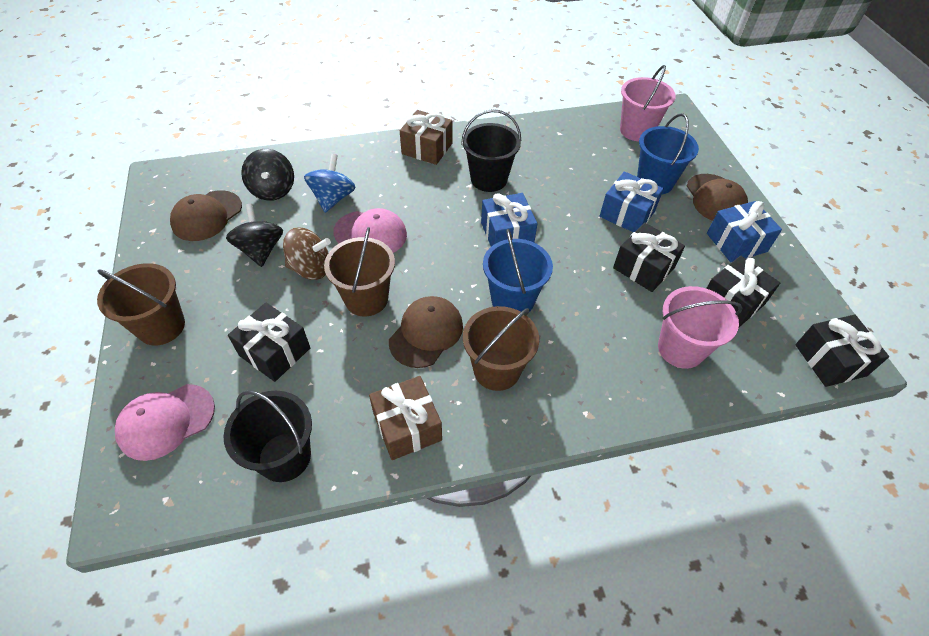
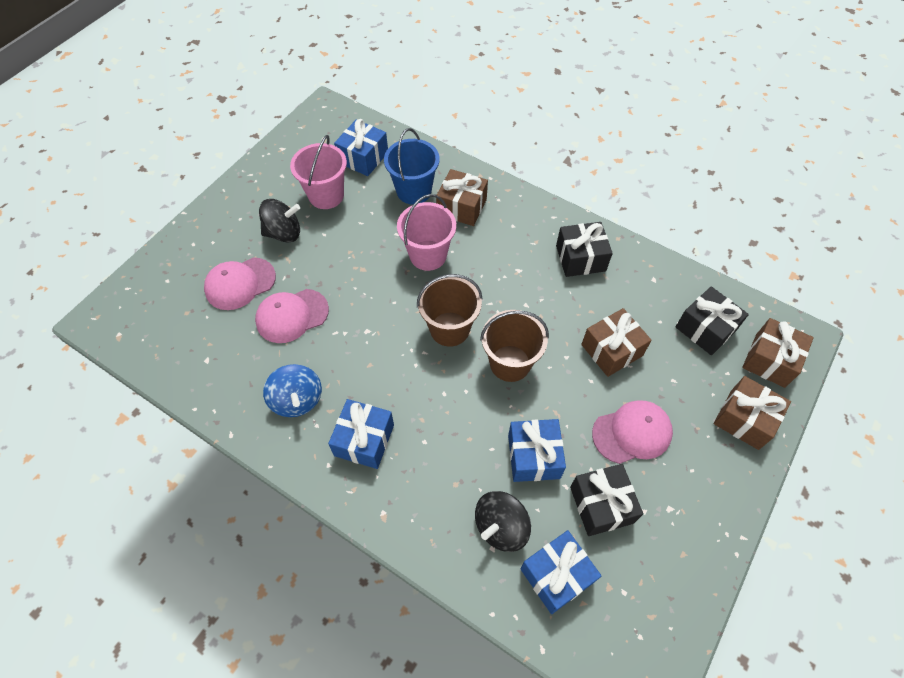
black bucket: 2 -> 0
black gift: 4 -> 3
blue bucket: 2 -> 1
blue gift: 3 -> 4
brown bucket: 3 -> 2
brown cap: 3 -> 0
brown gift: 2 -> 4
brown spinning top: 1 -> 0
pink cap: 2 -> 3

